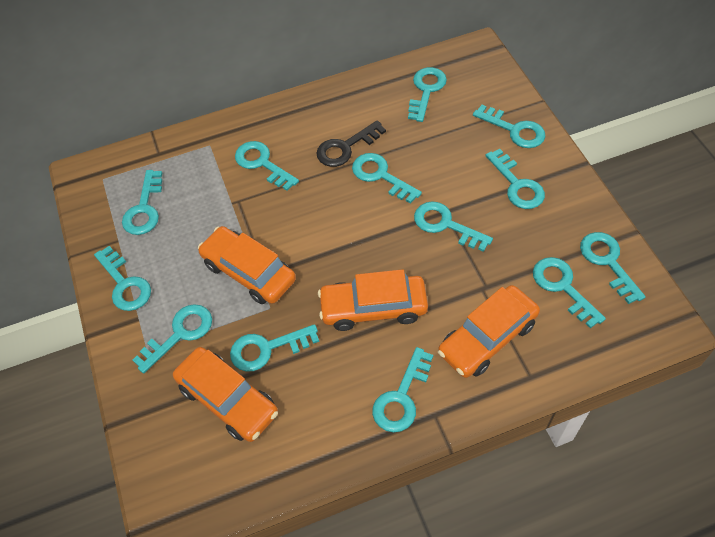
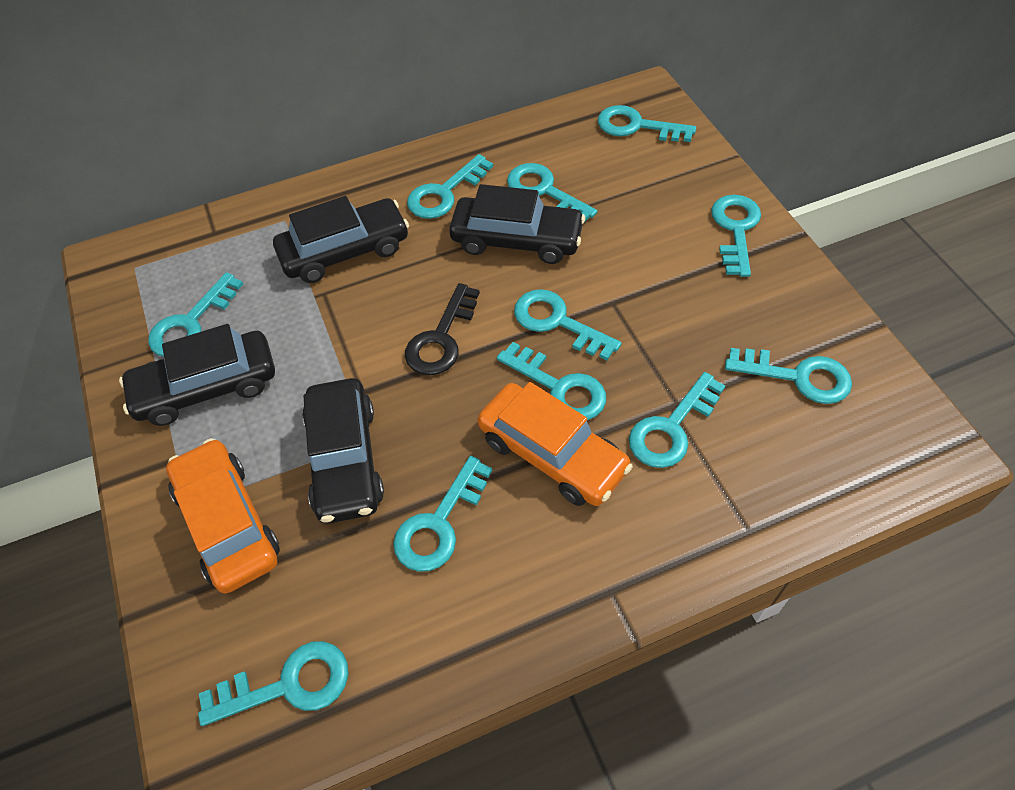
black car: 0 -> 4
orange car: 4 -> 2
turquoise key: 13 -> 11

